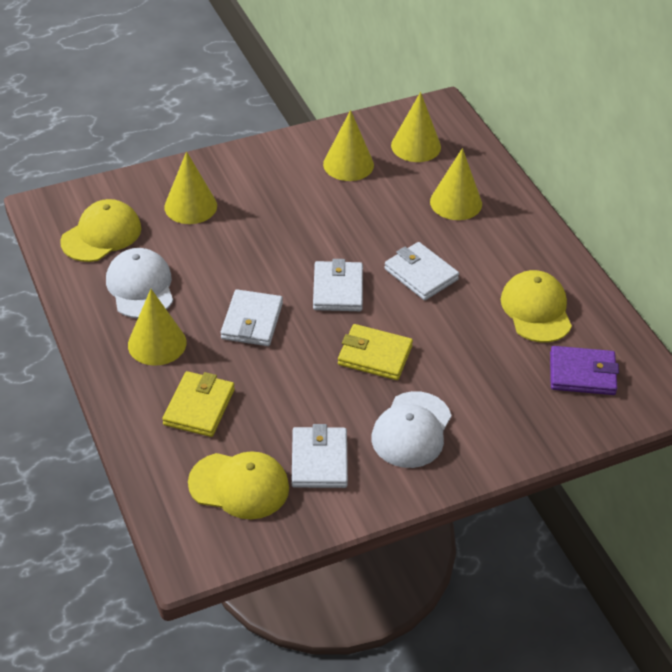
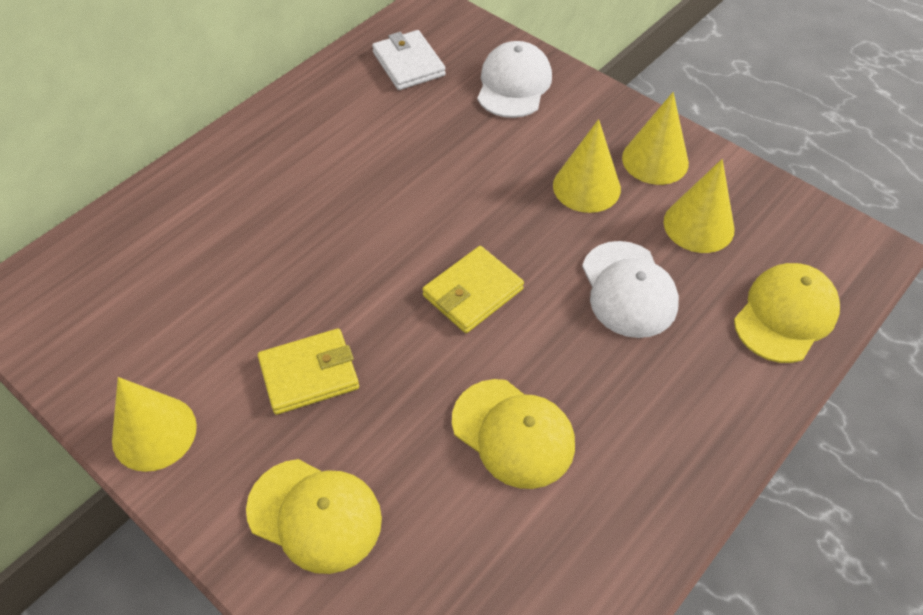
purple wallet: 1 -> 0
white wallet: 4 -> 1
yellow cone: 5 -> 4

